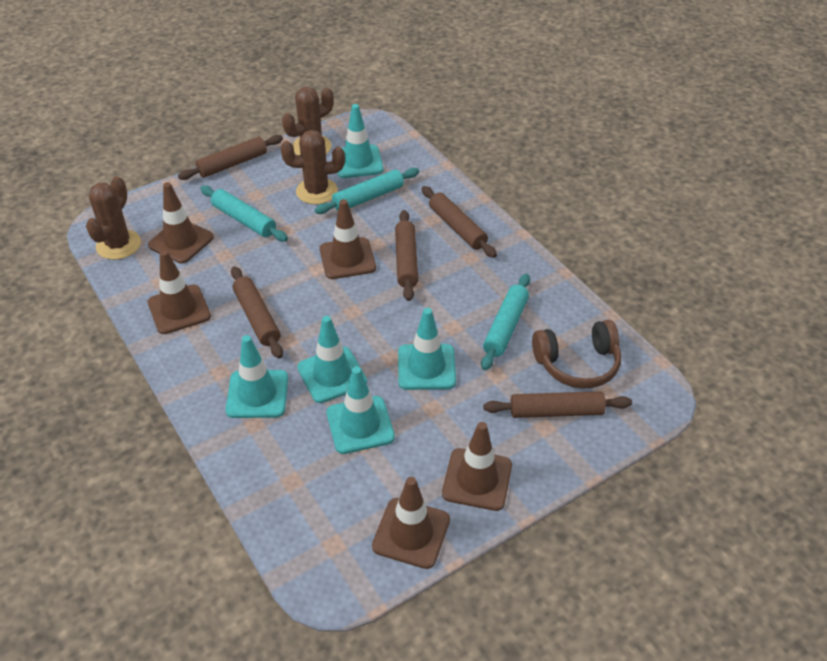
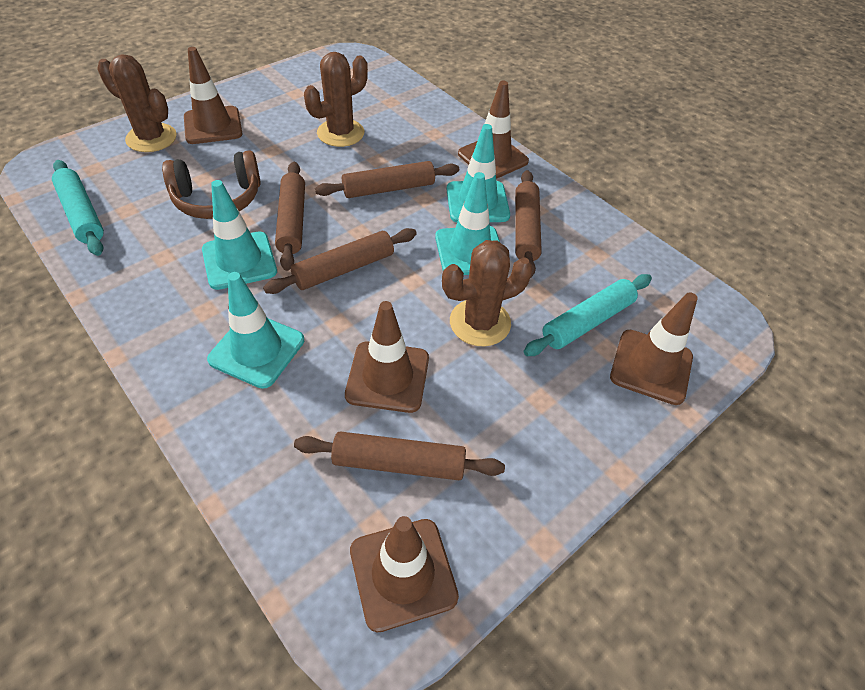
turquoise rolling pin: 3 -> 2
turquoise traffic cone: 5 -> 4

